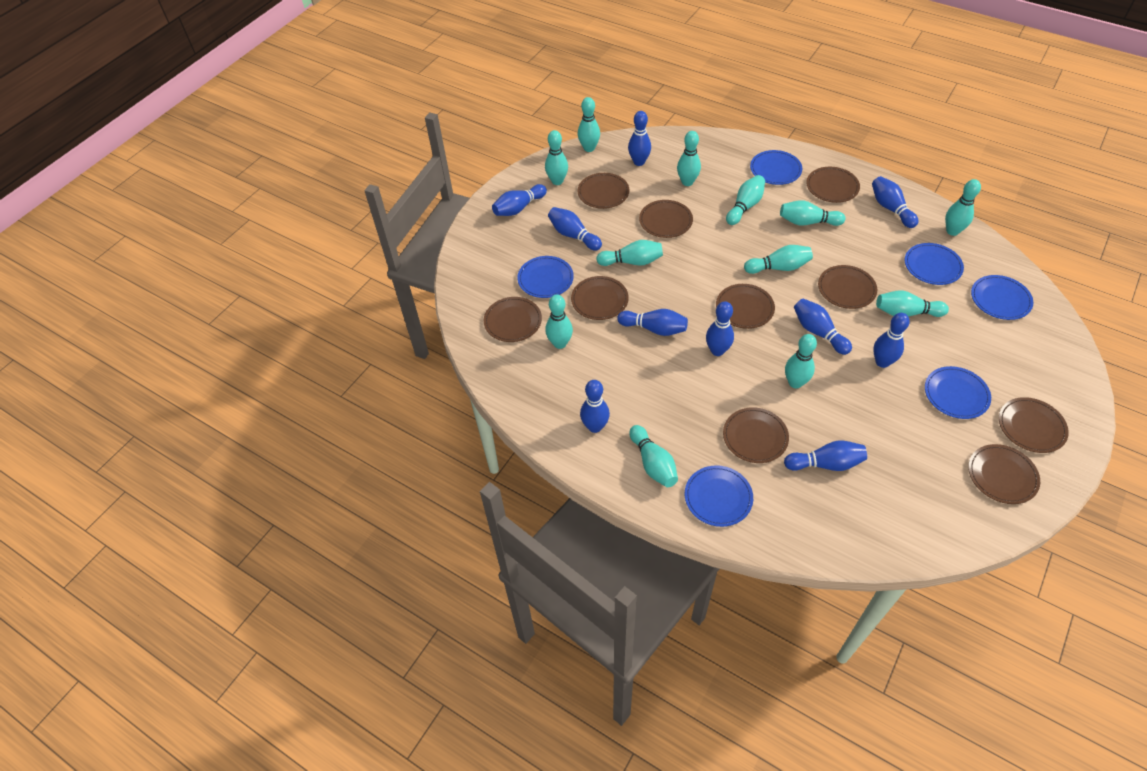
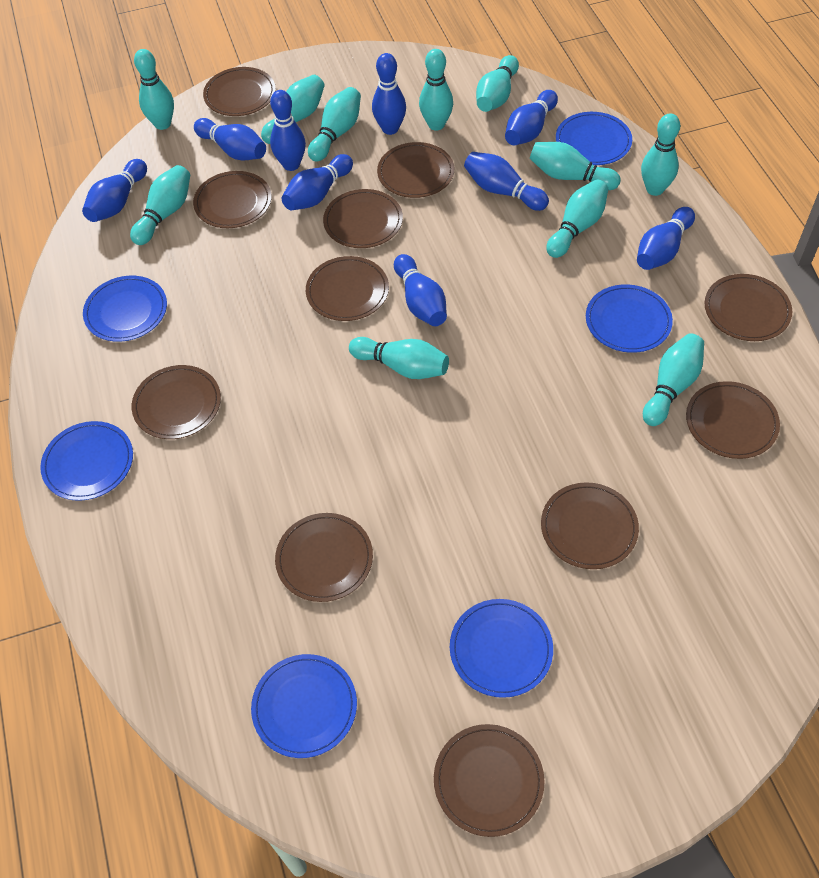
blue bowling pin: 10 -> 9
brown plate: 10 -> 11
turquoise bowling pin: 12 -> 11

